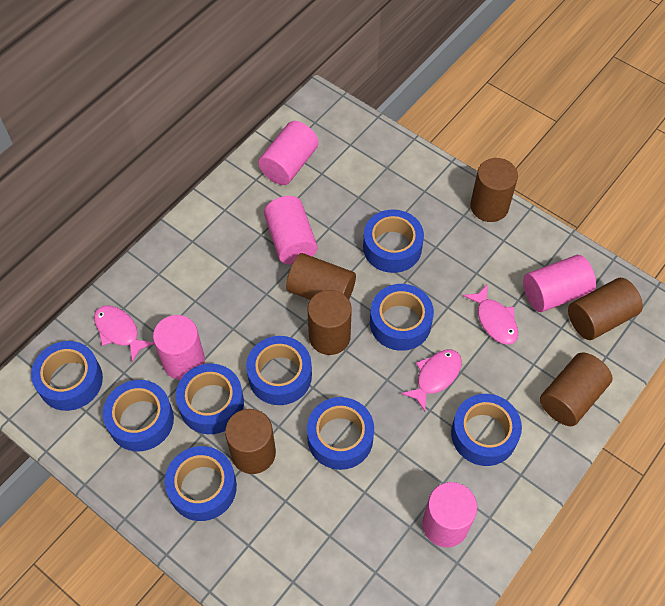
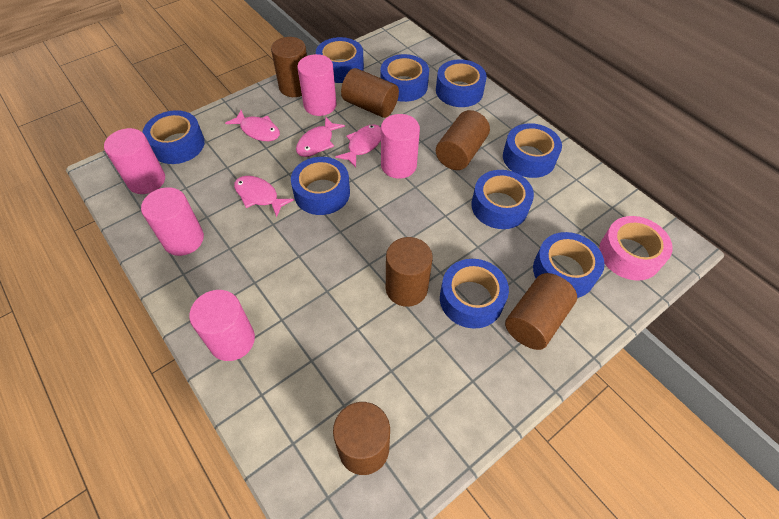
pink fish: 3 -> 4
pink tape: 0 -> 1

